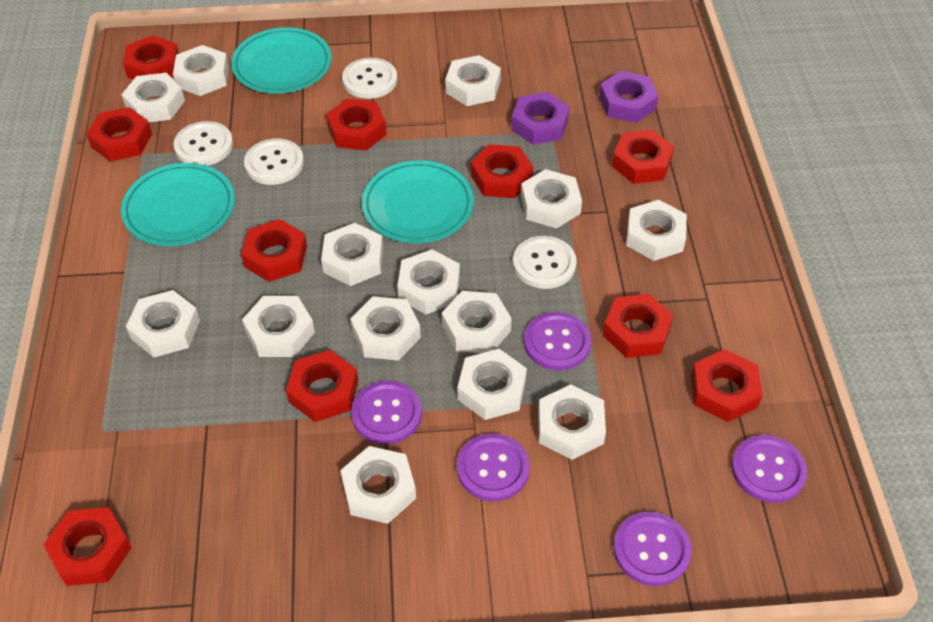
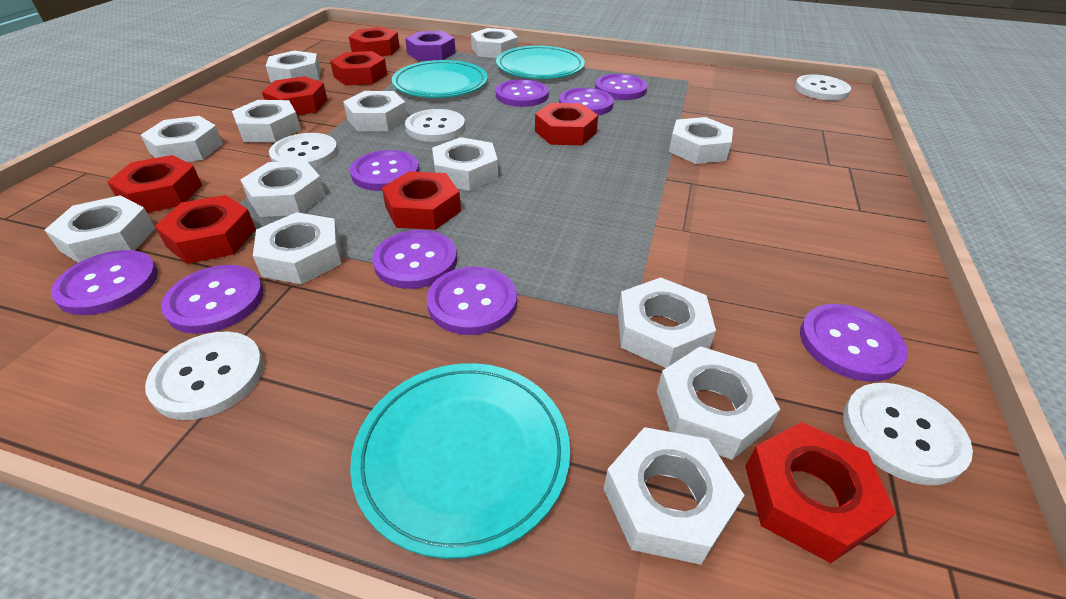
purple button: 5 -> 9
purple nut: 2 -> 1
red nut: 10 -> 8
white button: 4 -> 5
white nut: 14 -> 13

